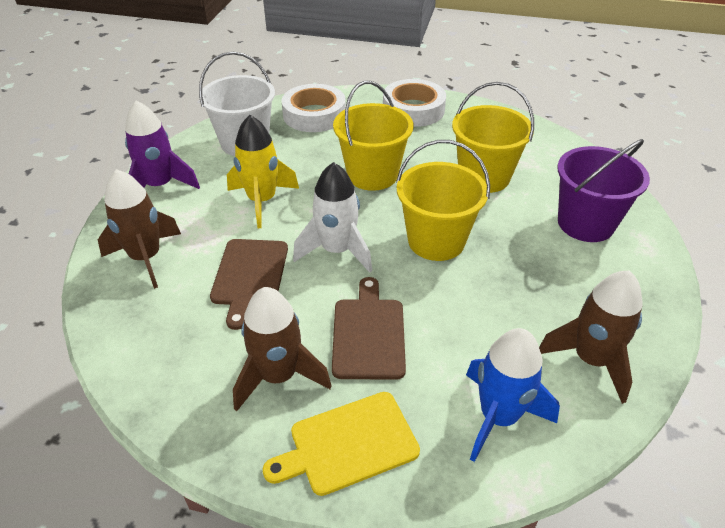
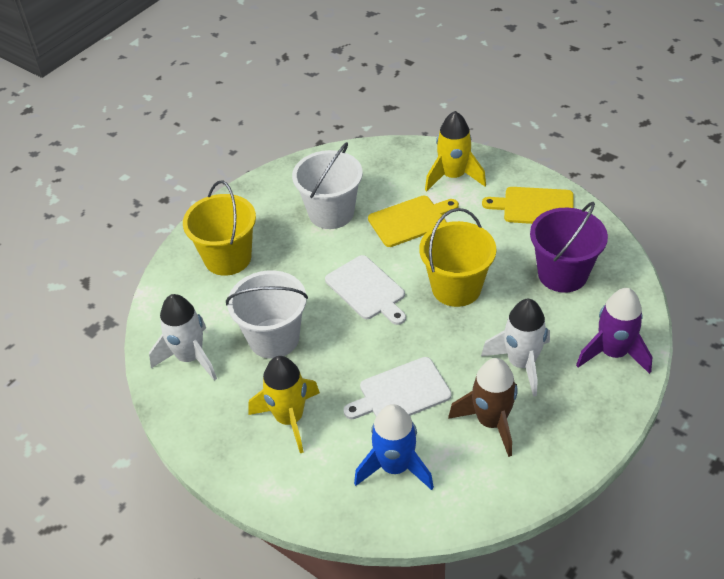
brown cutting board: 2 -> 0
brown rocket: 3 -> 1
white bucket: 1 -> 2
white cutting board: 0 -> 2
white rocket: 1 -> 2
white tape: 2 -> 0
yellow bucket: 3 -> 2
yellow cutting board: 1 -> 2
yellow rocket: 1 -> 2

